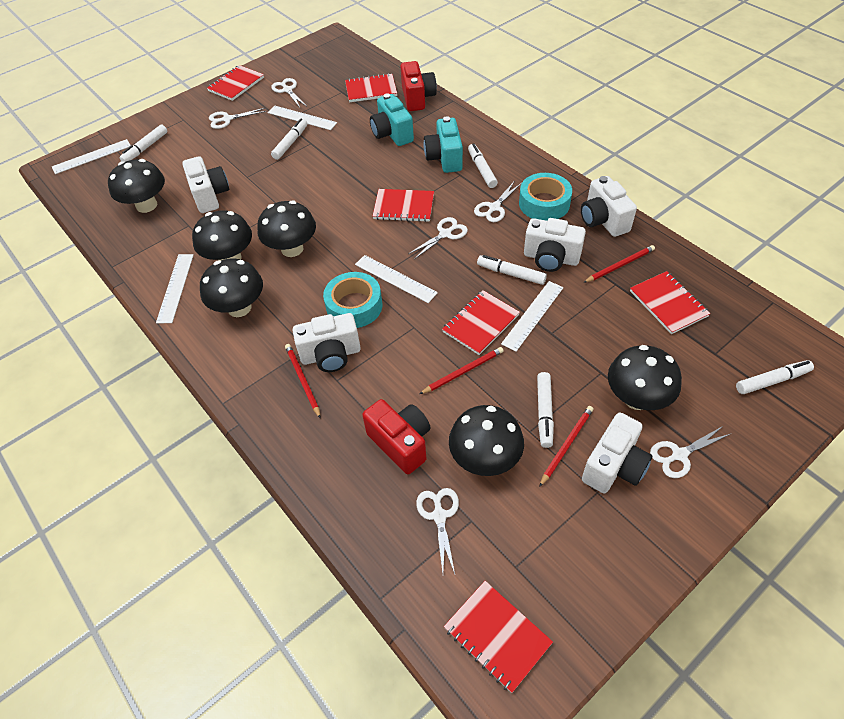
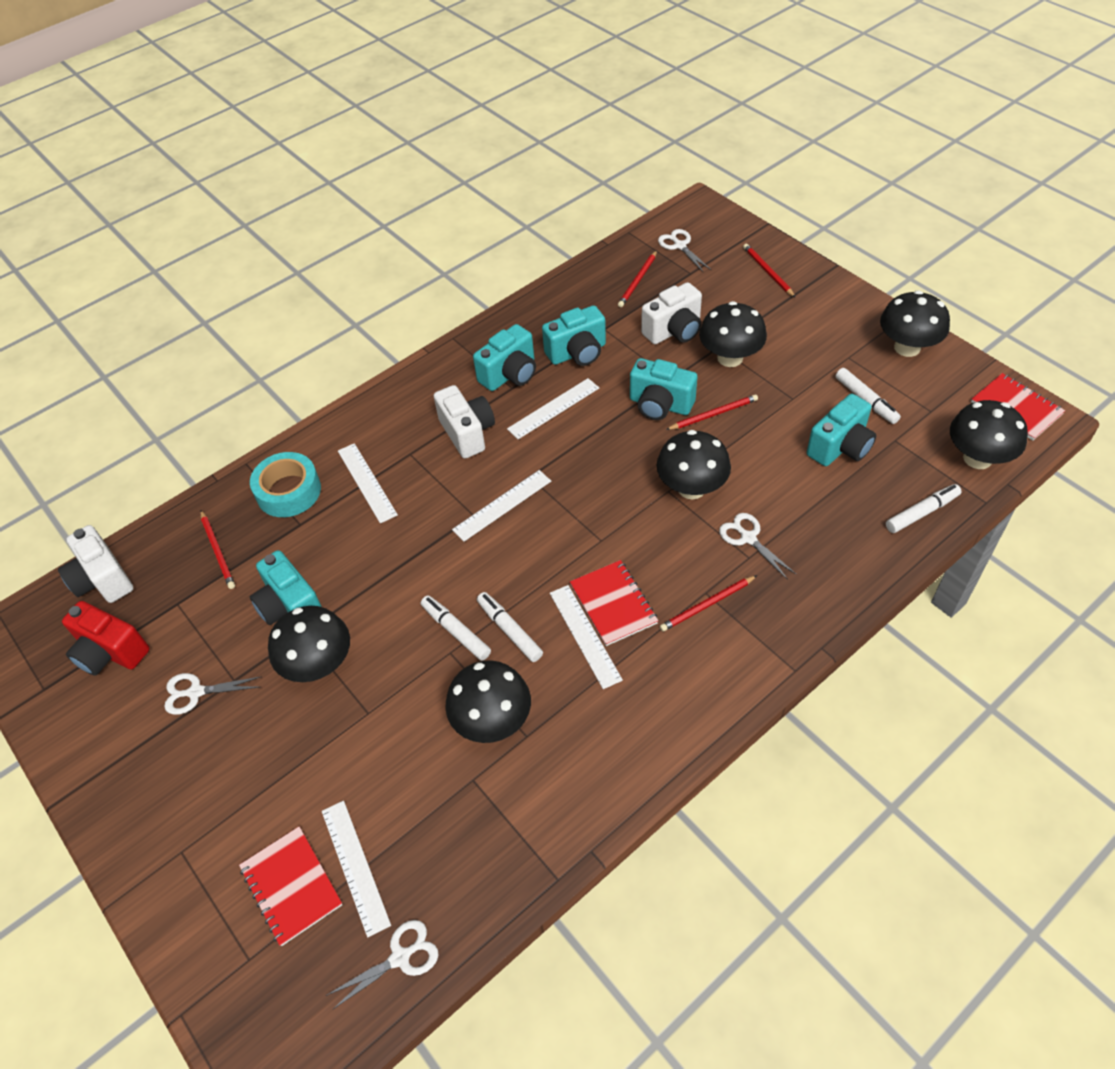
red camera: 2 -> 1
red notebook: 6 -> 3
red pencil: 4 -> 5
turquoise camera: 2 -> 5
turquoise tape: 2 -> 1
white camera: 5 -> 3
white marker: 6 -> 4
white scissors: 6 -> 4

